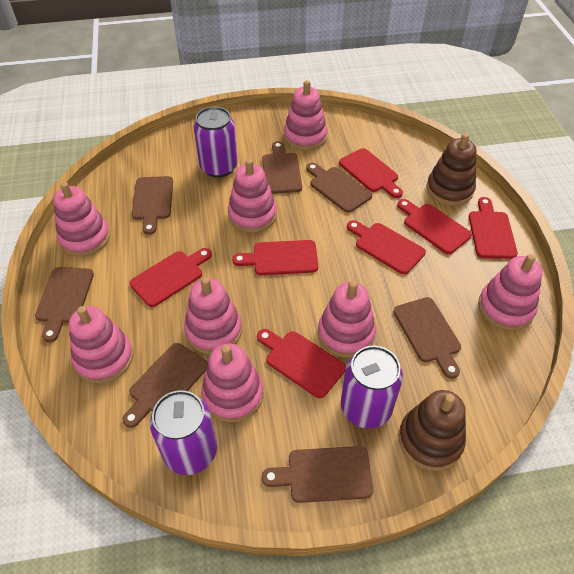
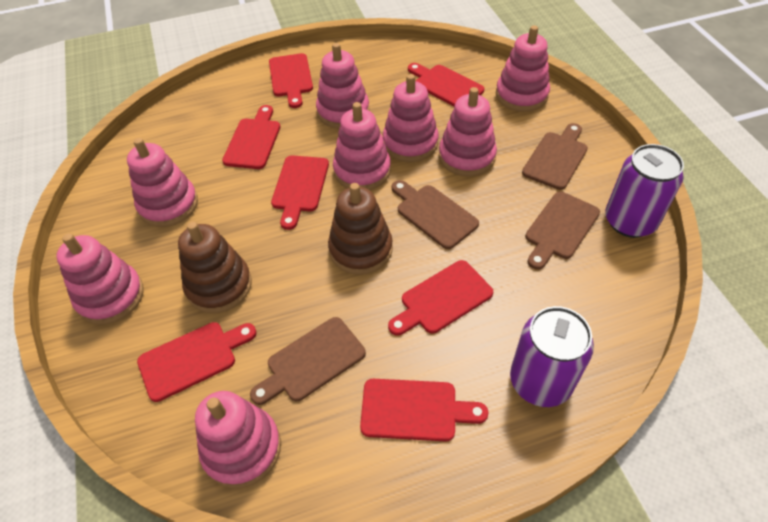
brown cutting board: 7 -> 4
purple can: 3 -> 2

